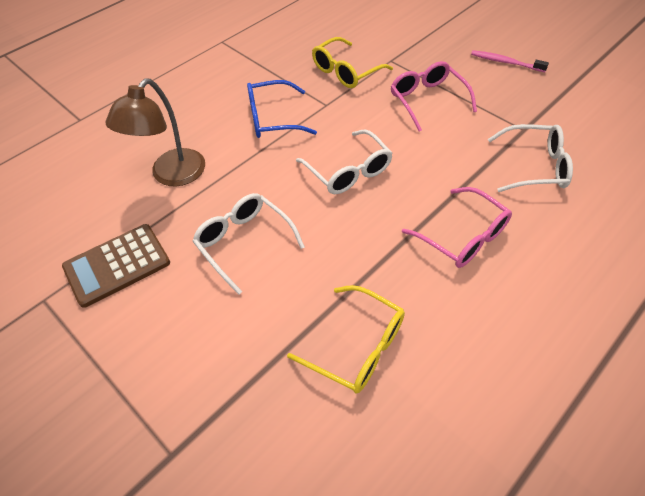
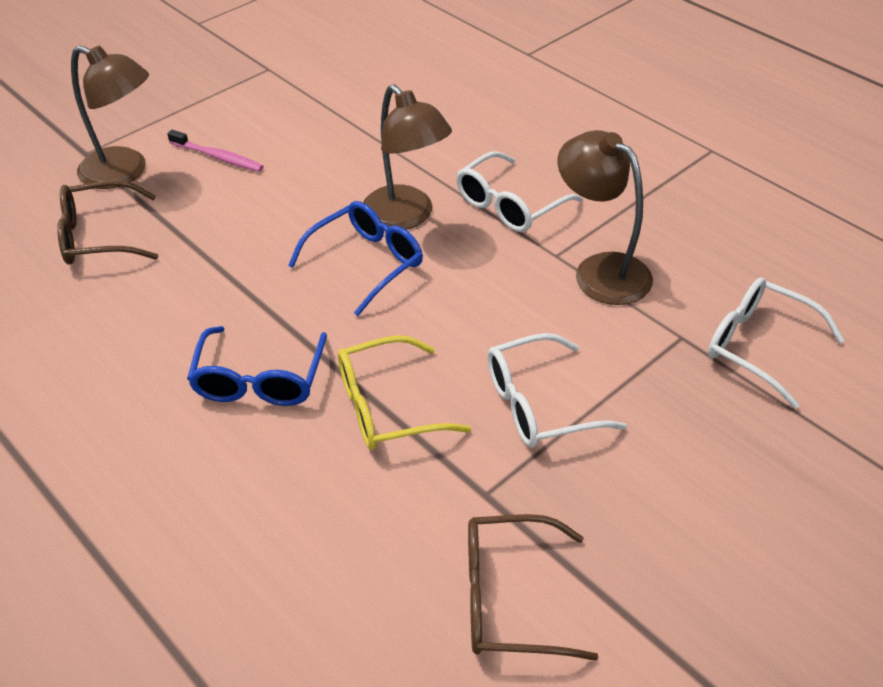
blue glasses: 1 -> 2
brown calculator: 1 -> 0
brown glasses: 0 -> 2
brown lamp: 1 -> 3
pink glasses: 2 -> 0
yellow glasses: 2 -> 1

